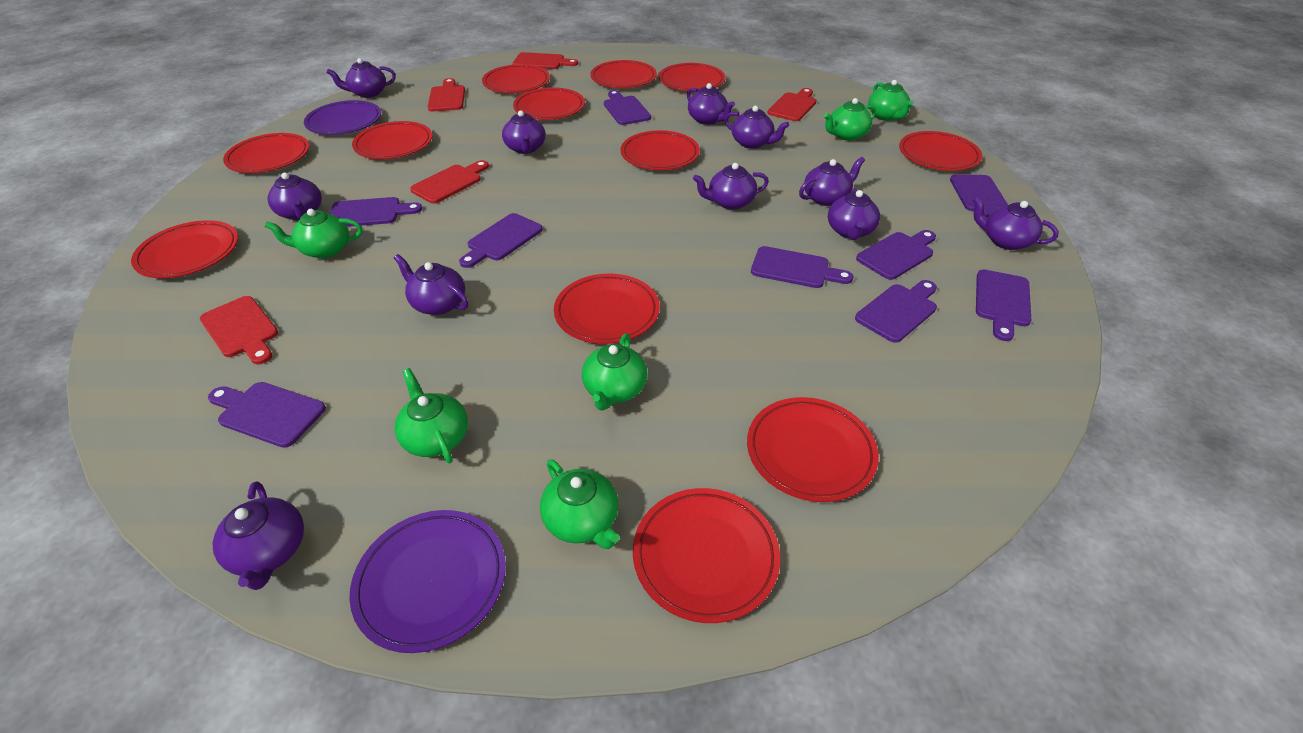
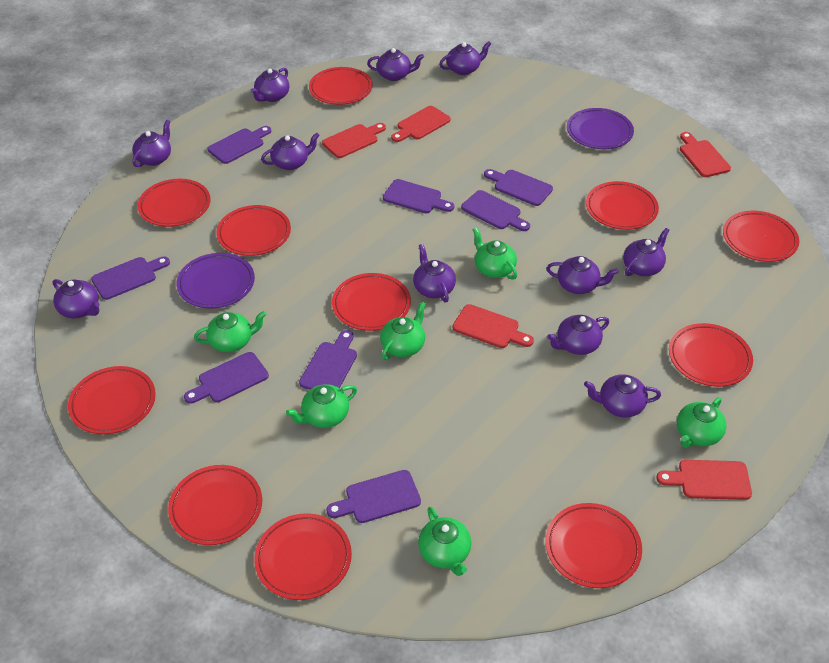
purple cutting board: 9 -> 8
red plate: 12 -> 11

